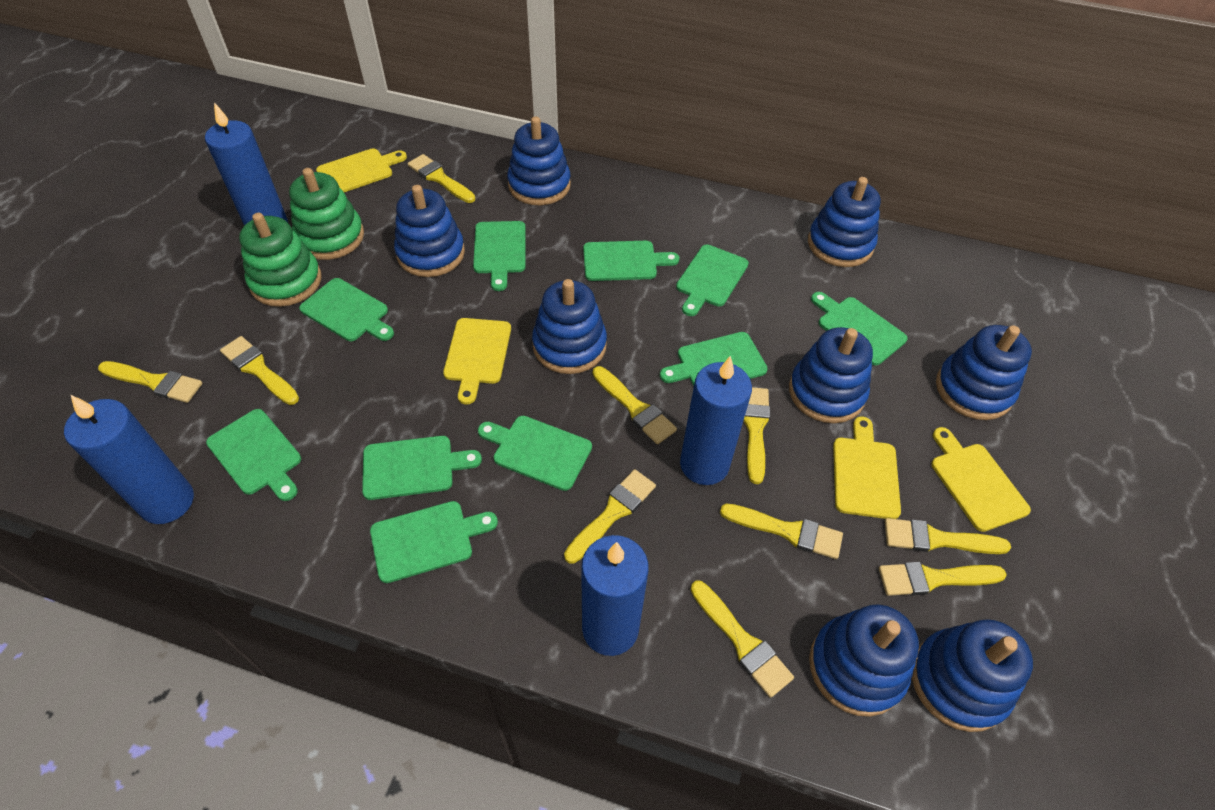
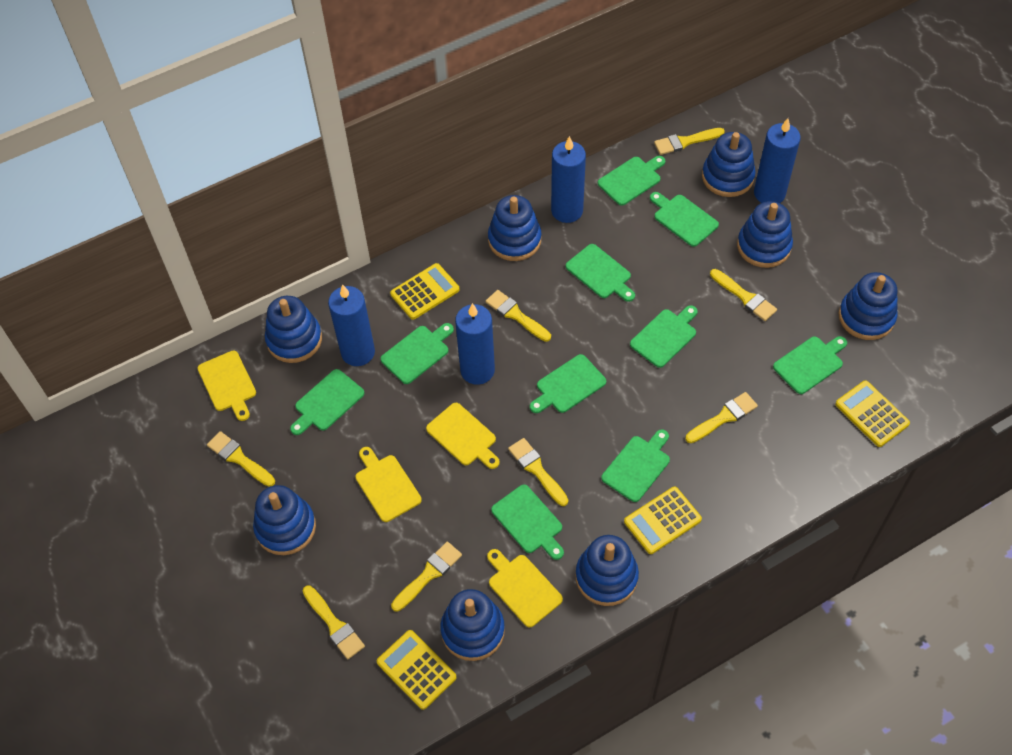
green stacking toy: 2 -> 0
yellow brush: 10 -> 8
yellow calculator: 0 -> 4

